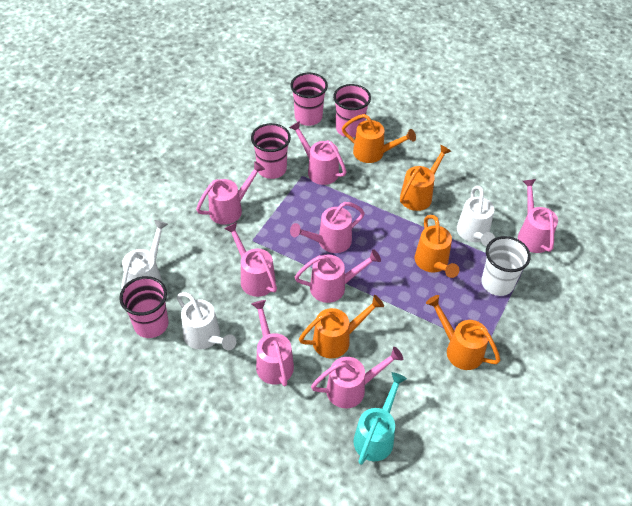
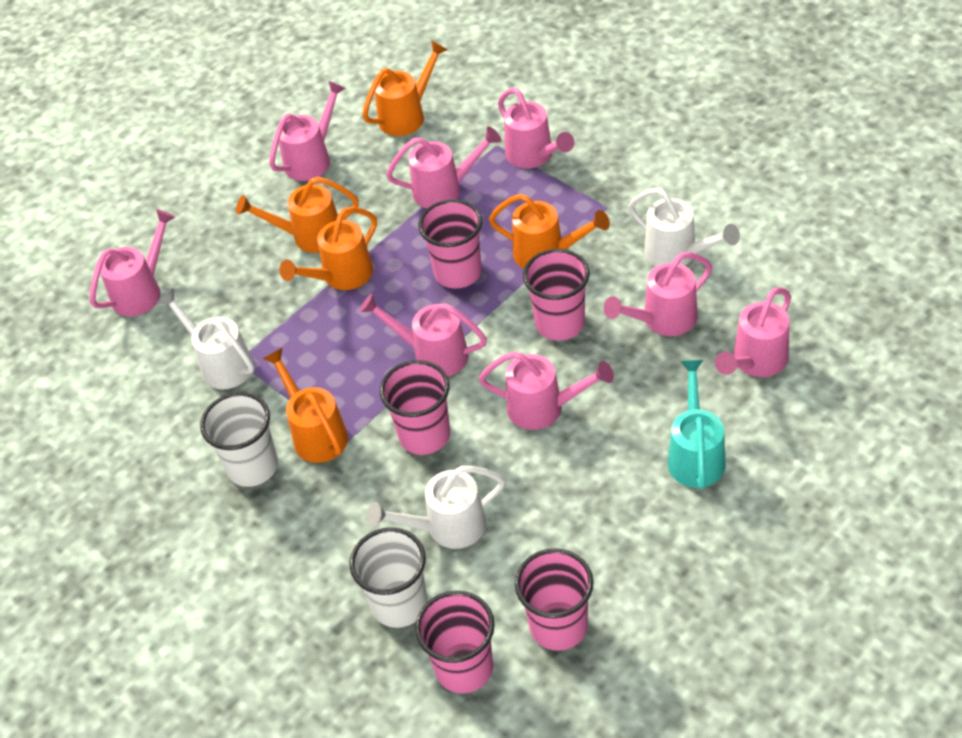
pink cup: 4 -> 5
white cup: 1 -> 2

